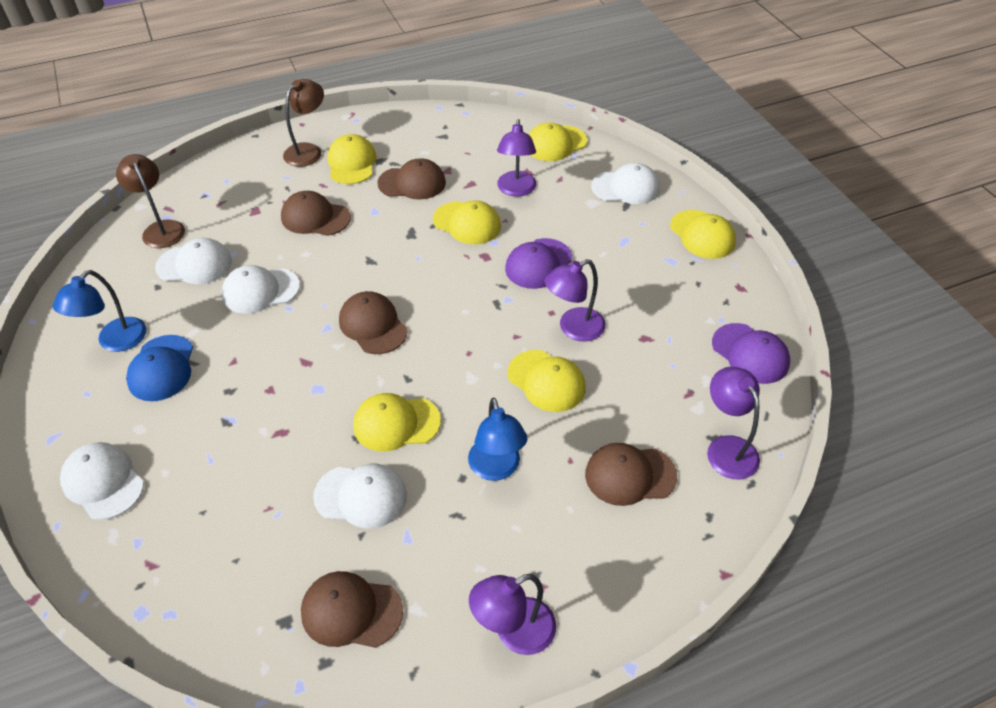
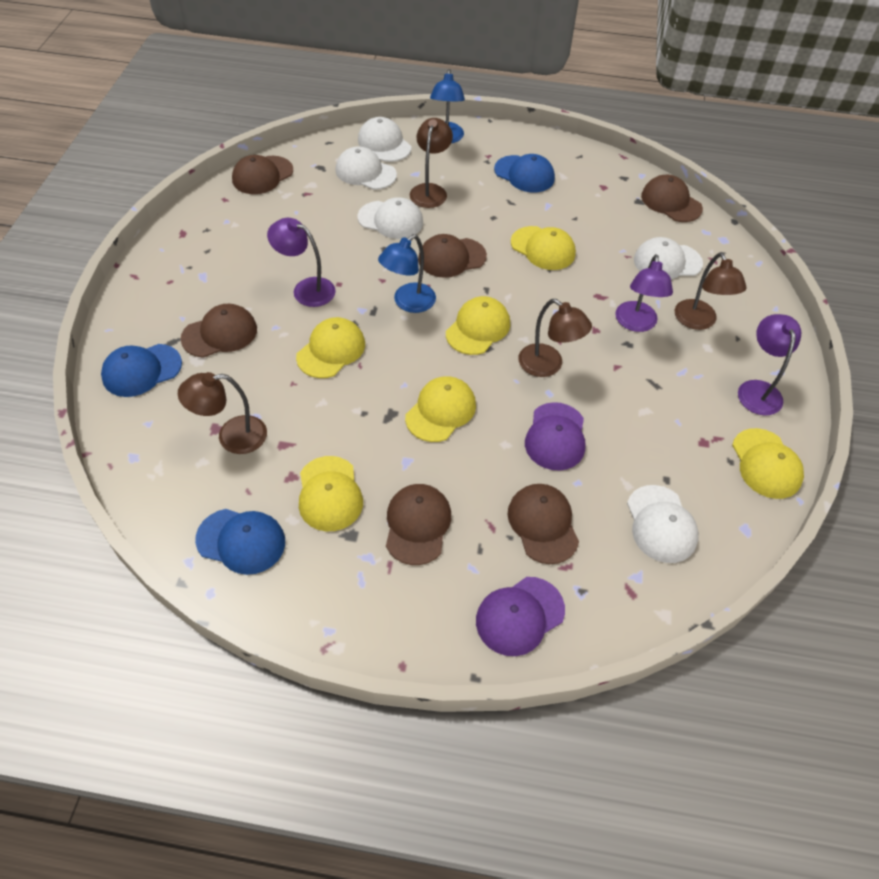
blue cap: 1 -> 3
brown cap: 5 -> 6
brown lamp: 2 -> 4
purple lamp: 4 -> 3

